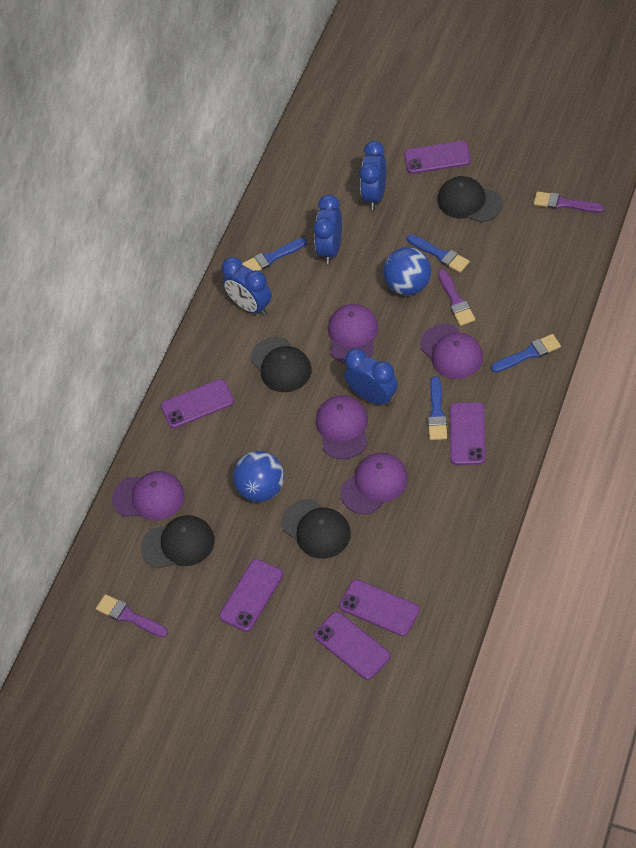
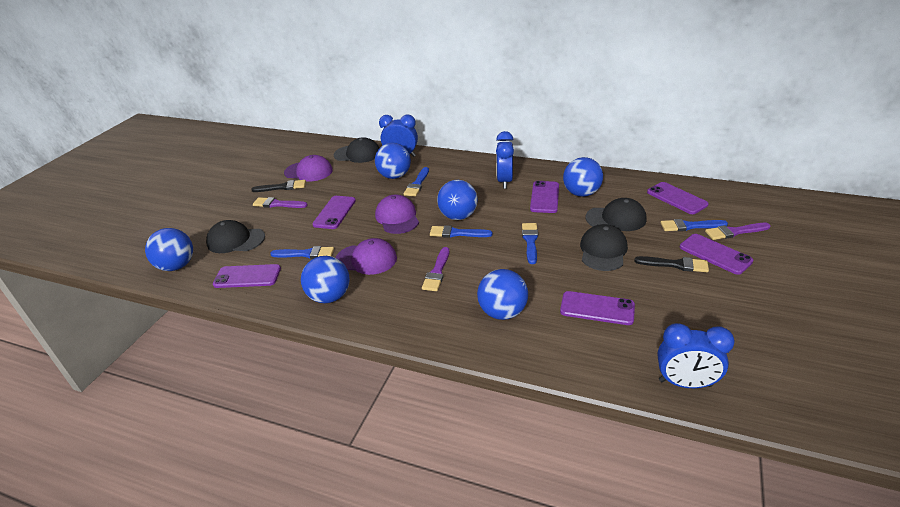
black brush: 0 -> 2
blue ball: 2 -> 6
blue brush: 4 -> 5
blue clock: 4 -> 3
purple cap: 5 -> 3

